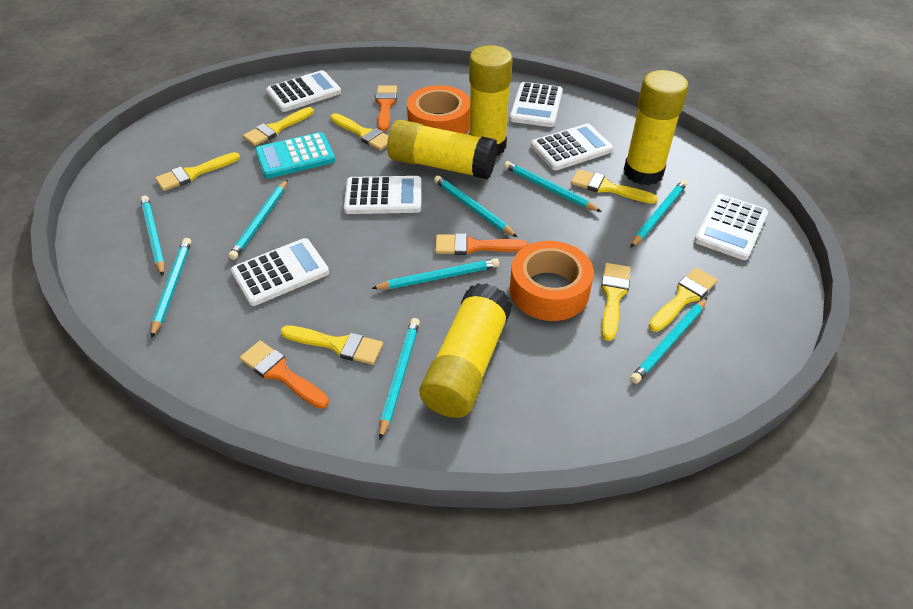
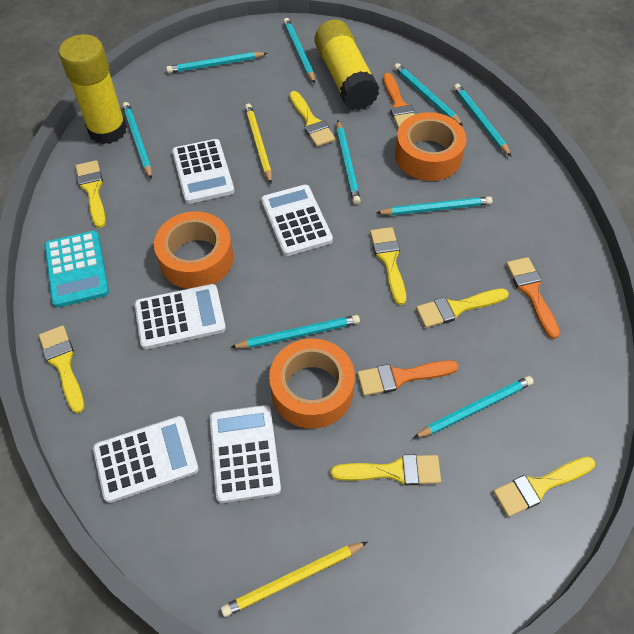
orange tape: 2 -> 3
white calculator: 6 -> 5
yellow glue stick: 4 -> 2
yellow pencil: 0 -> 2

